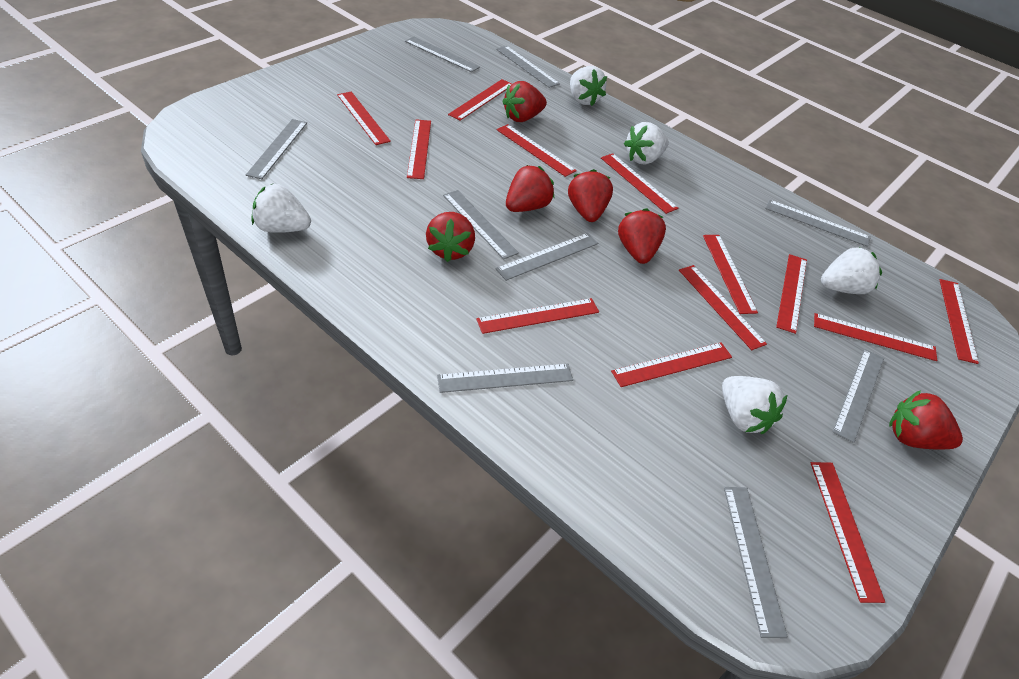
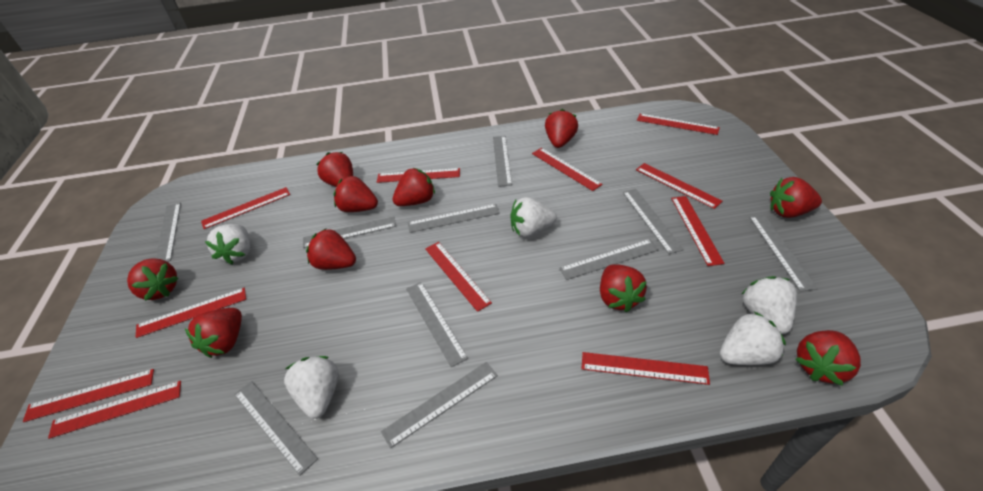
grey ruler: 9 -> 10
red ruler: 13 -> 11
red strawberry: 6 -> 10

